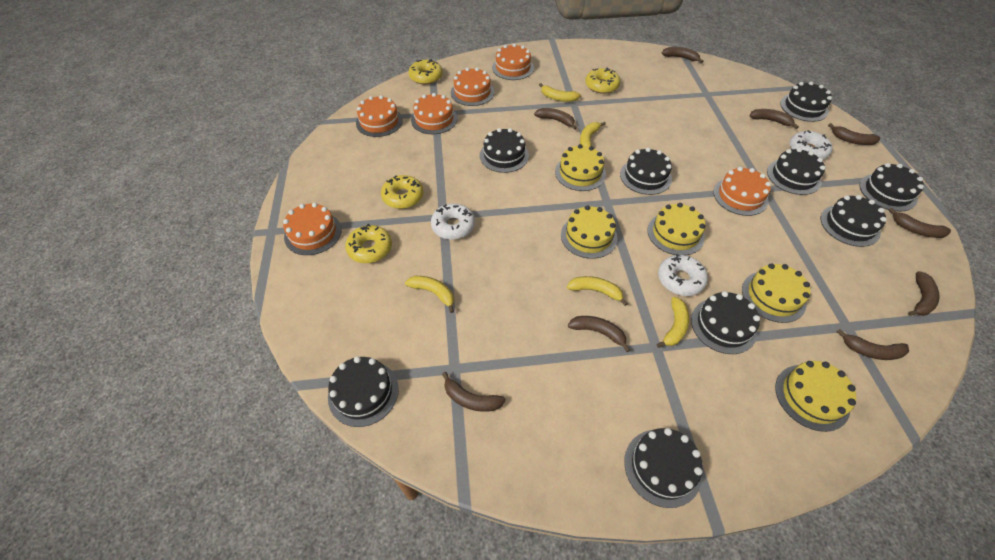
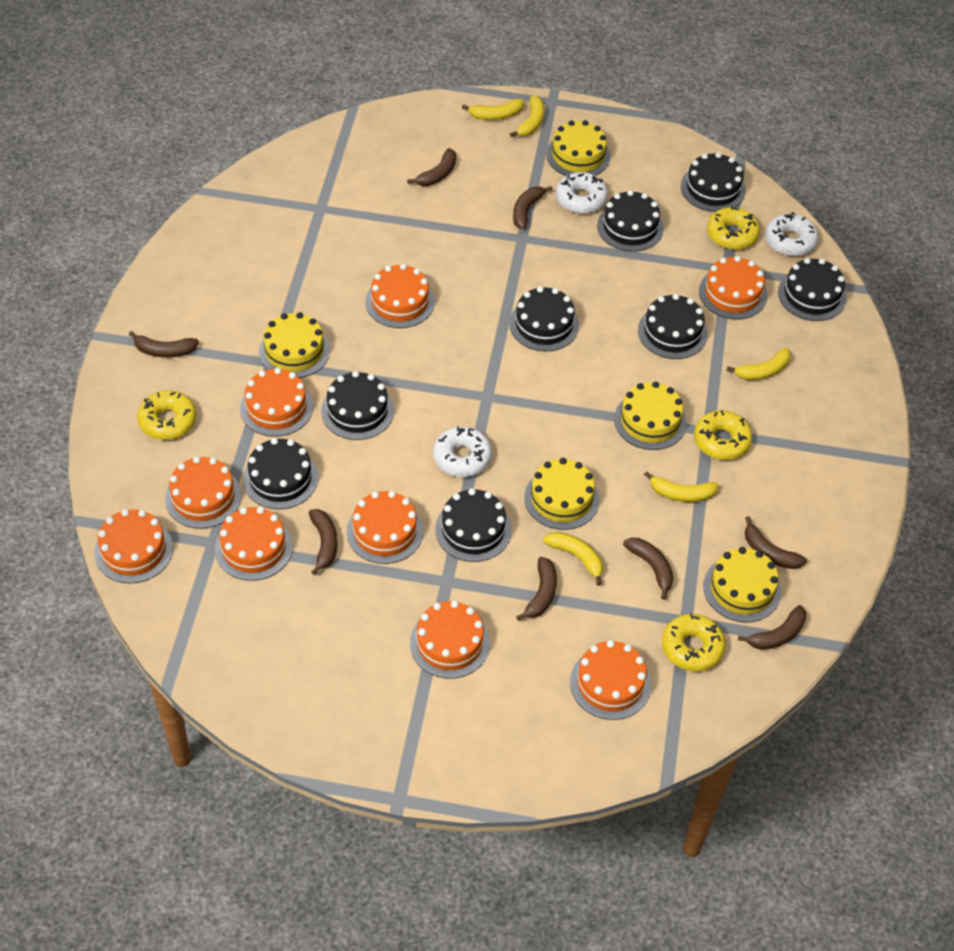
black cake: 9 -> 8
brown banana: 9 -> 8
orange cake: 6 -> 9

